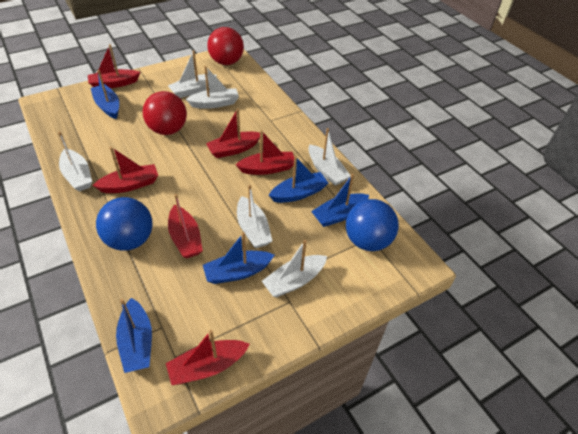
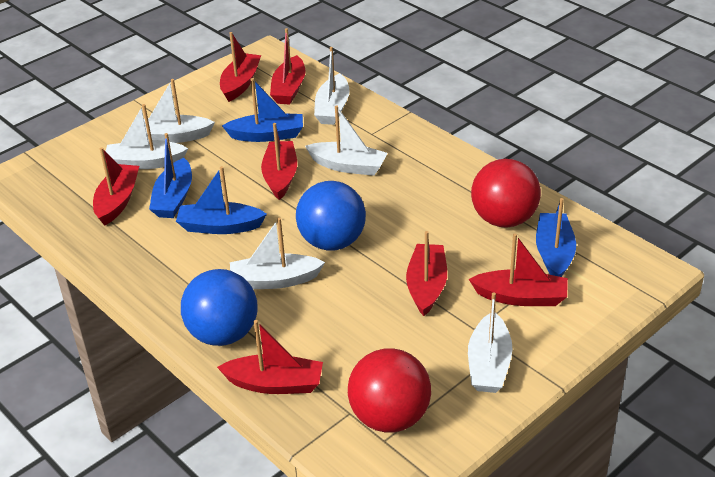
blue boat: 5 -> 4
red boat: 6 -> 7

